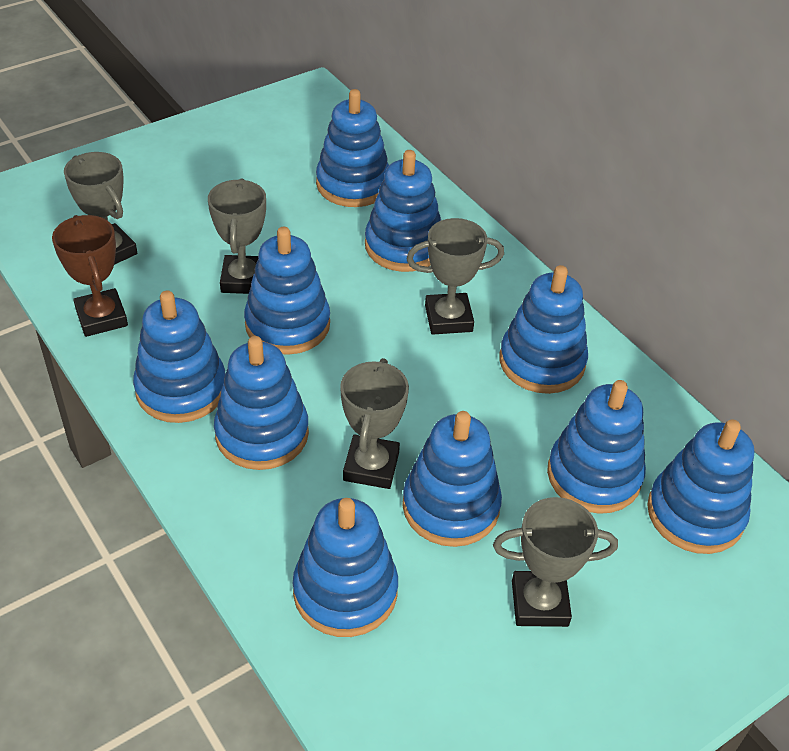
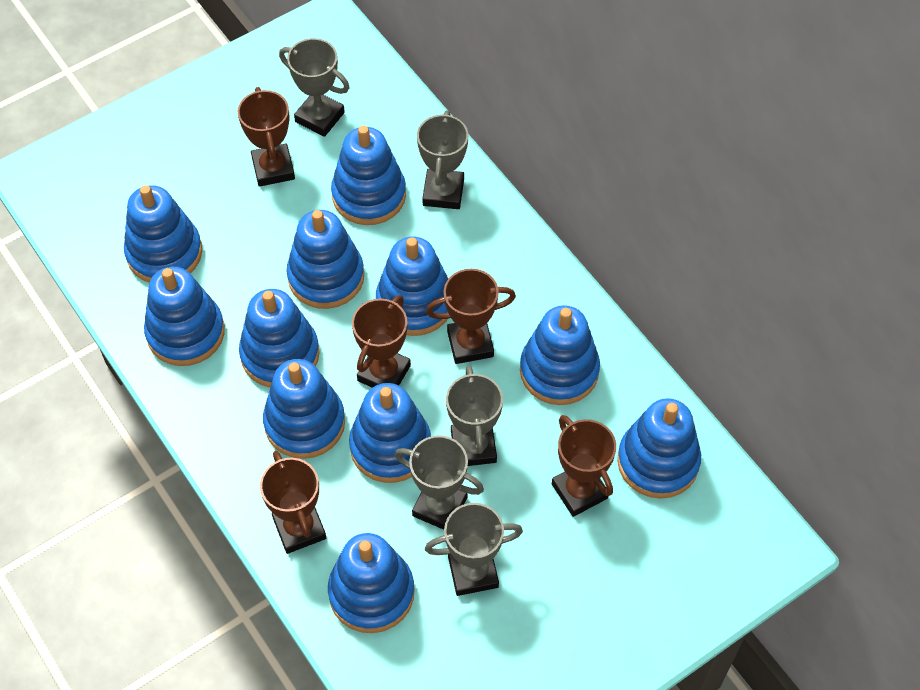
blue stacking toy: 10 -> 11
brown trophy: 1 -> 5

